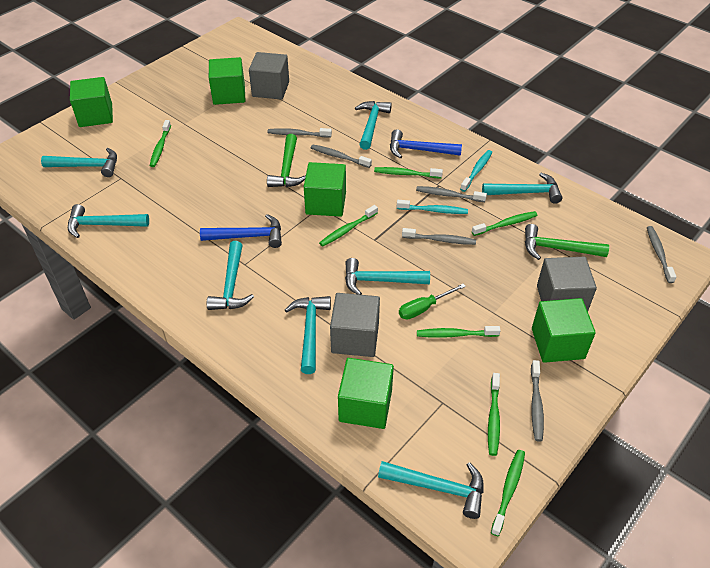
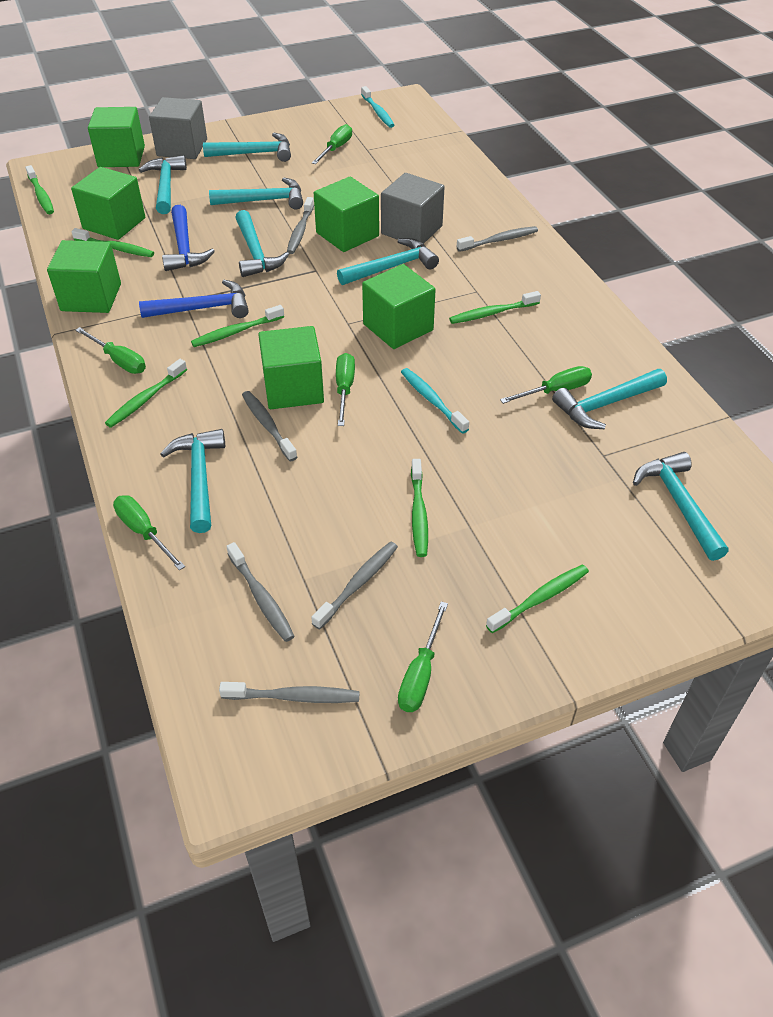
green cube: 5 -> 6
green hammer: 2 -> 0
green screwdriver: 1 -> 6
grey cube: 3 -> 2

